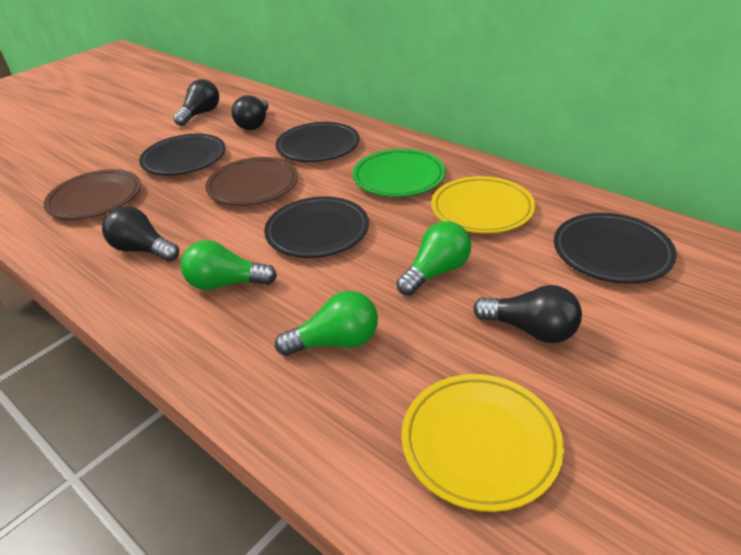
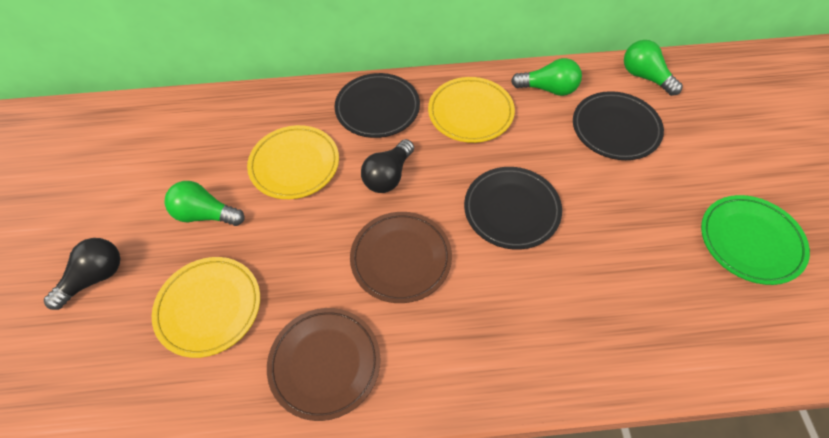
black light bulb: 4 -> 2
black plate: 4 -> 3
yellow plate: 2 -> 3

